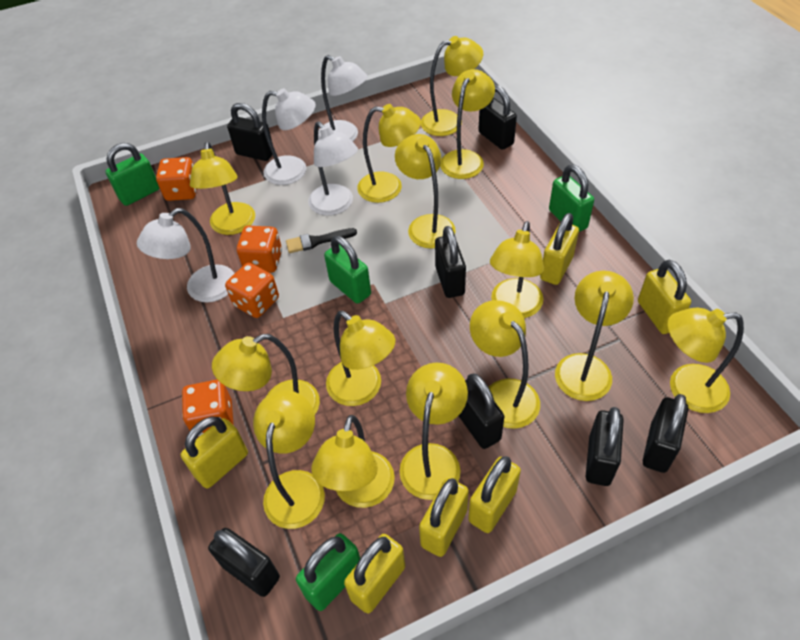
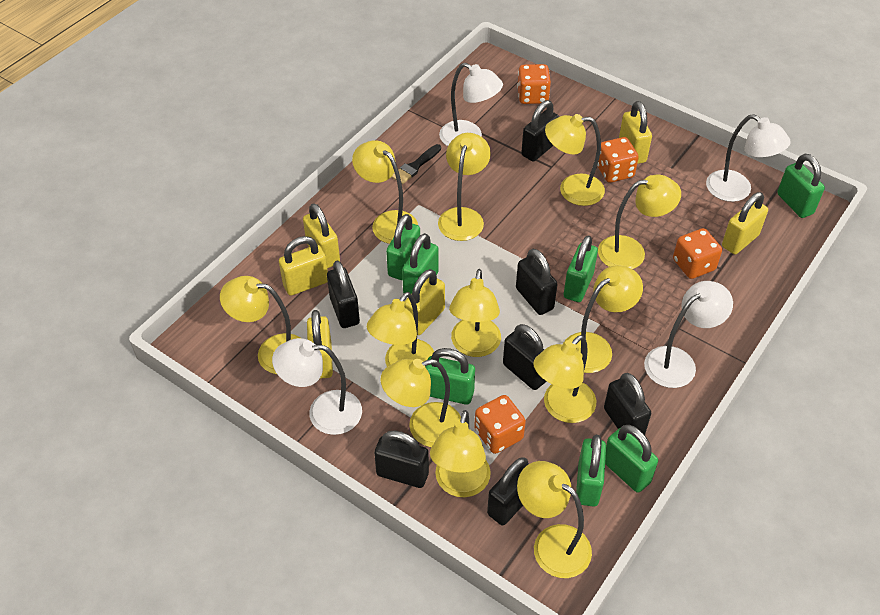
green padlock: 4 -> 7
yellow lamp: 14 -> 12

